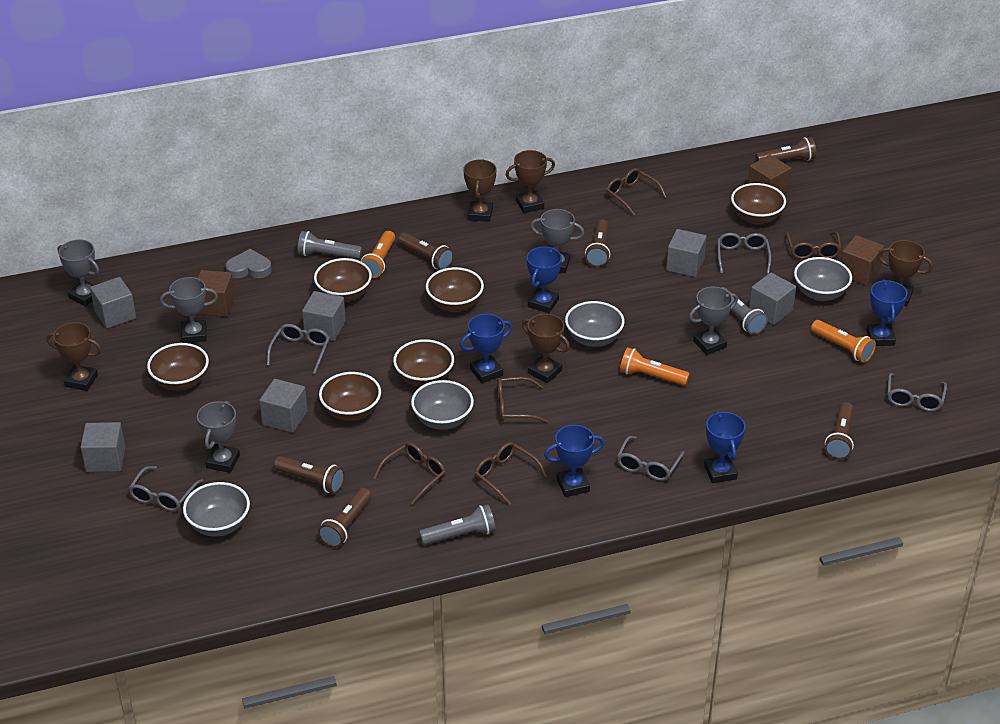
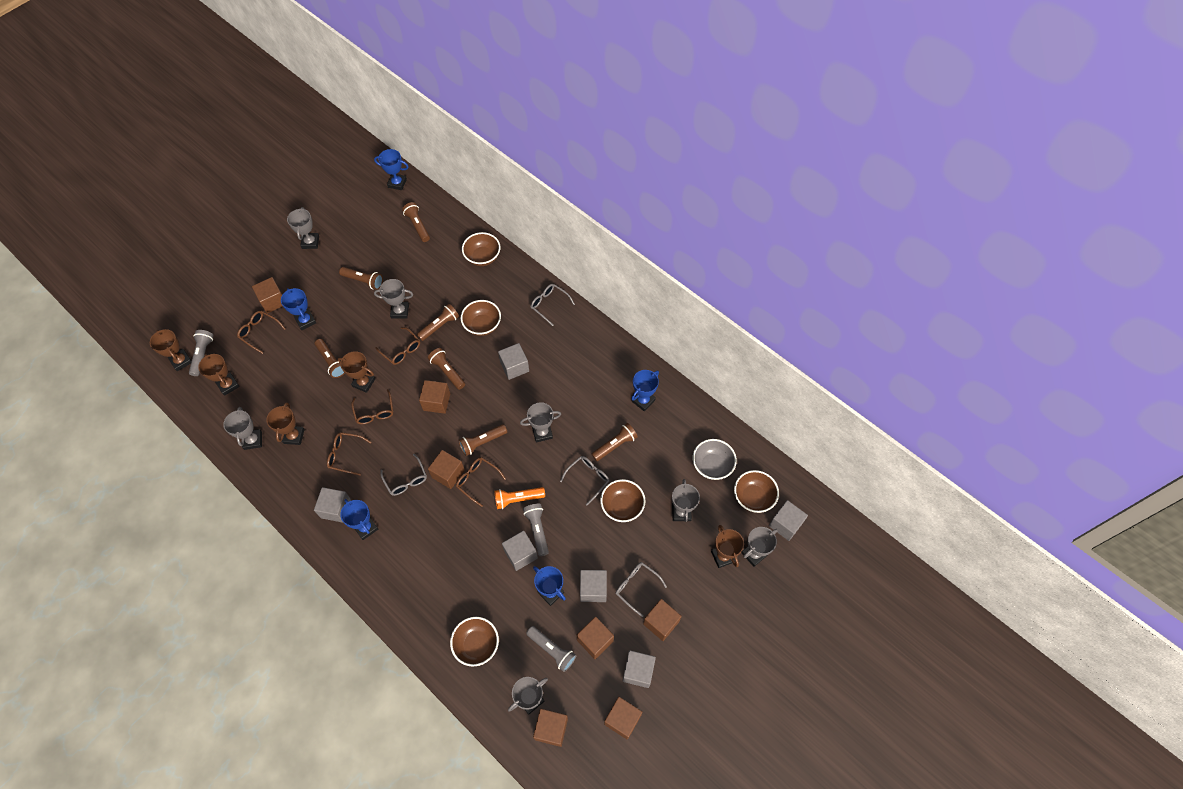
brown bowl: 6 -> 5
brown cube: 3 -> 7
brown flashlight: 6 -> 7
grey bowl: 4 -> 1
grey glasses: 5 -> 4
grey heart: 1 -> 0
grey trophy: 5 -> 7
orange flashlight: 3 -> 1

